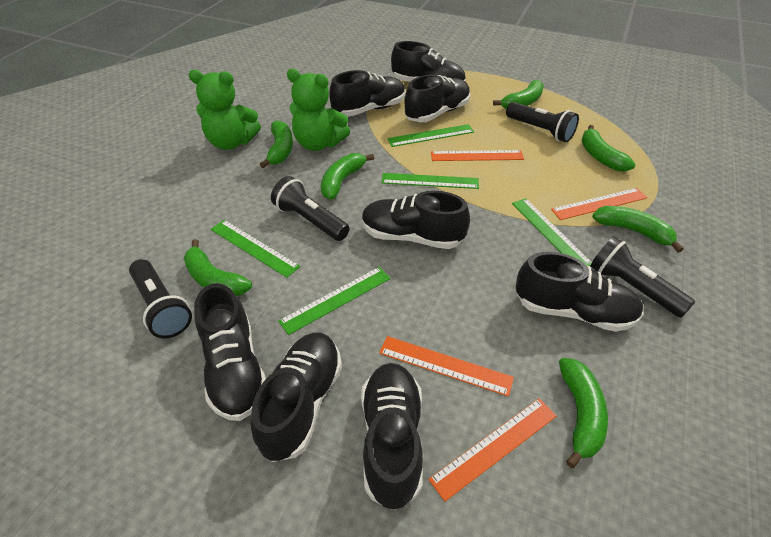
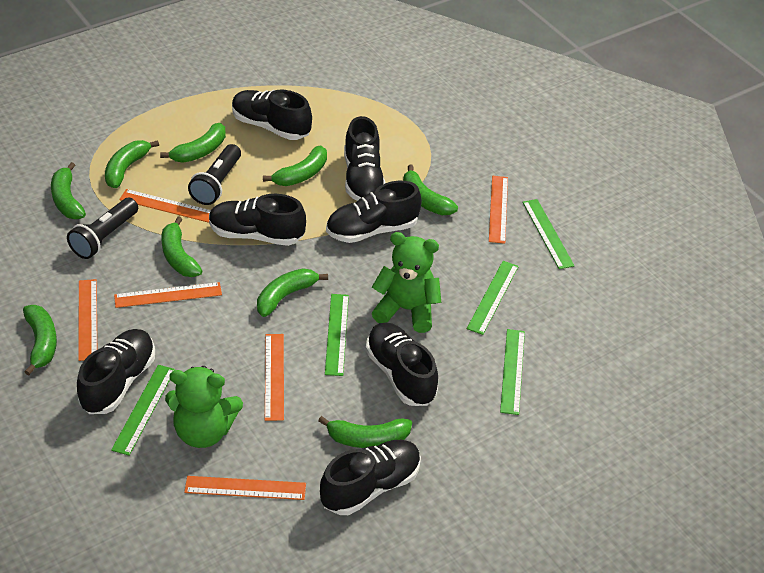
black flashlight: 4 -> 2
black shoe: 8 -> 7
green banana: 7 -> 9
orange ruler: 4 -> 6

